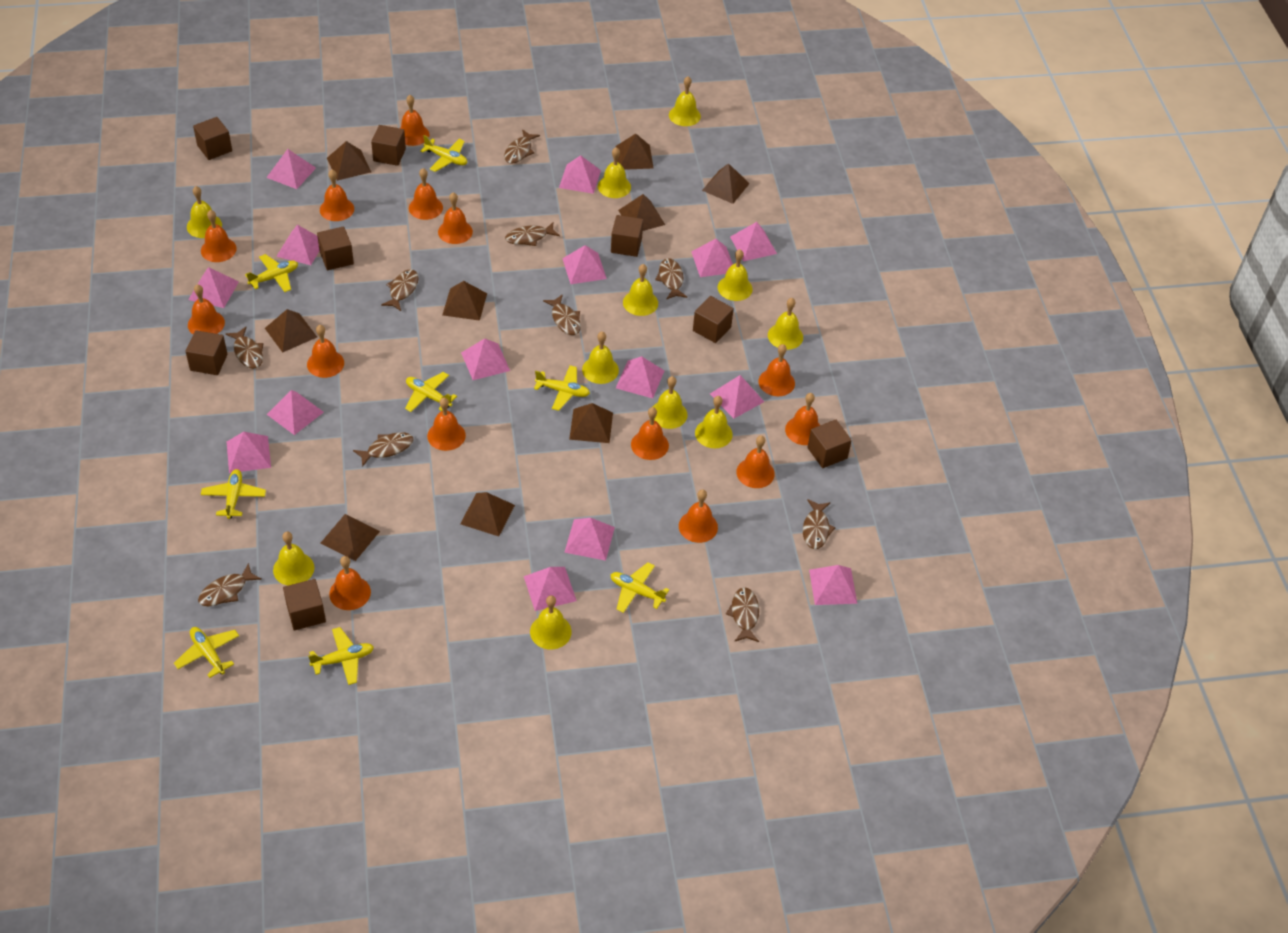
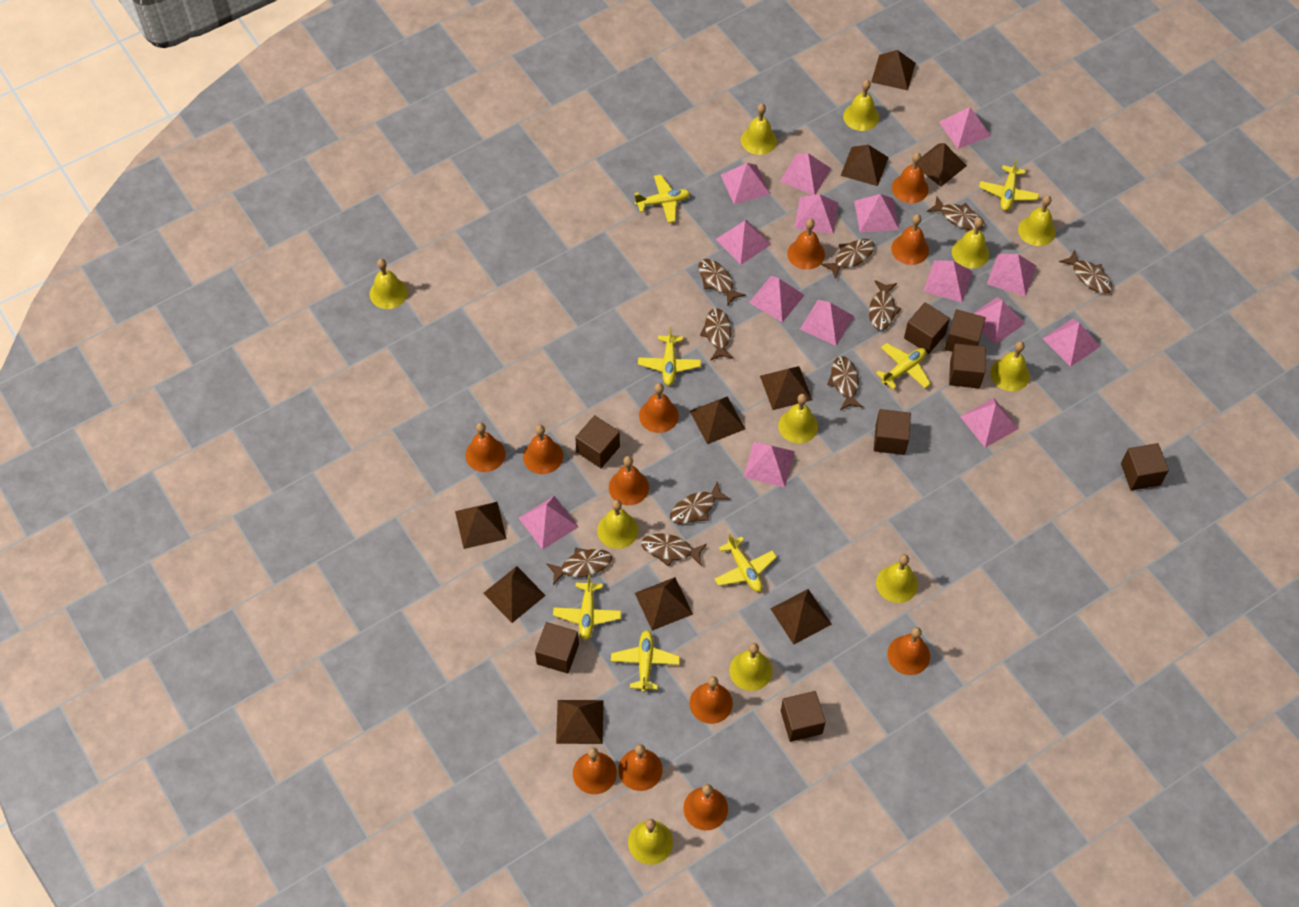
brown pyramid: 9 -> 10
orange bell: 14 -> 12
yellow plane: 8 -> 7

